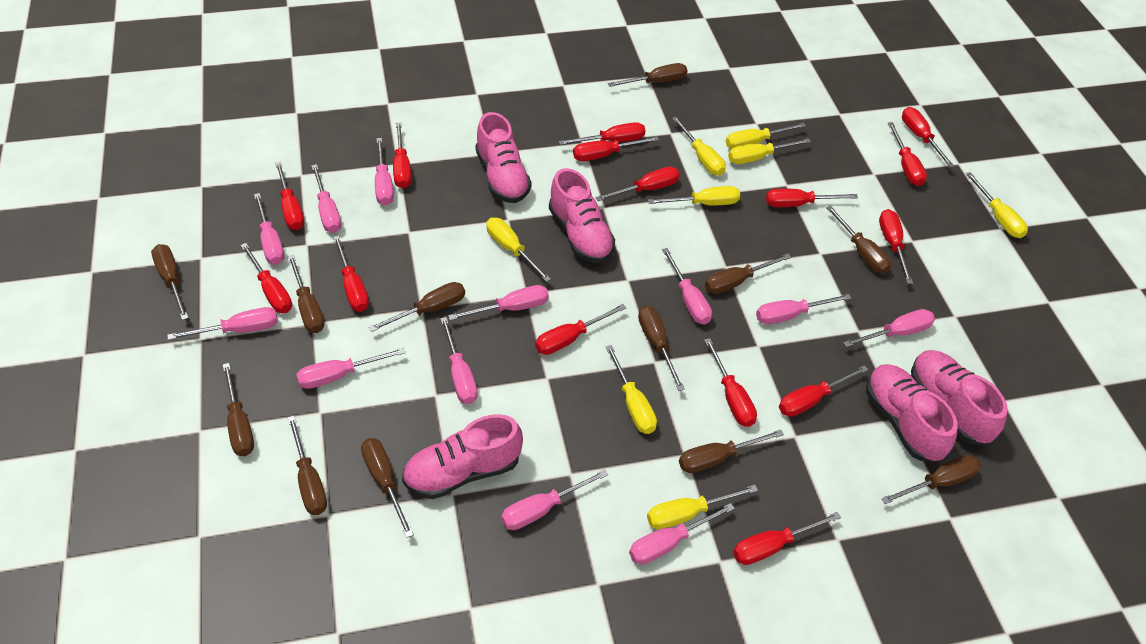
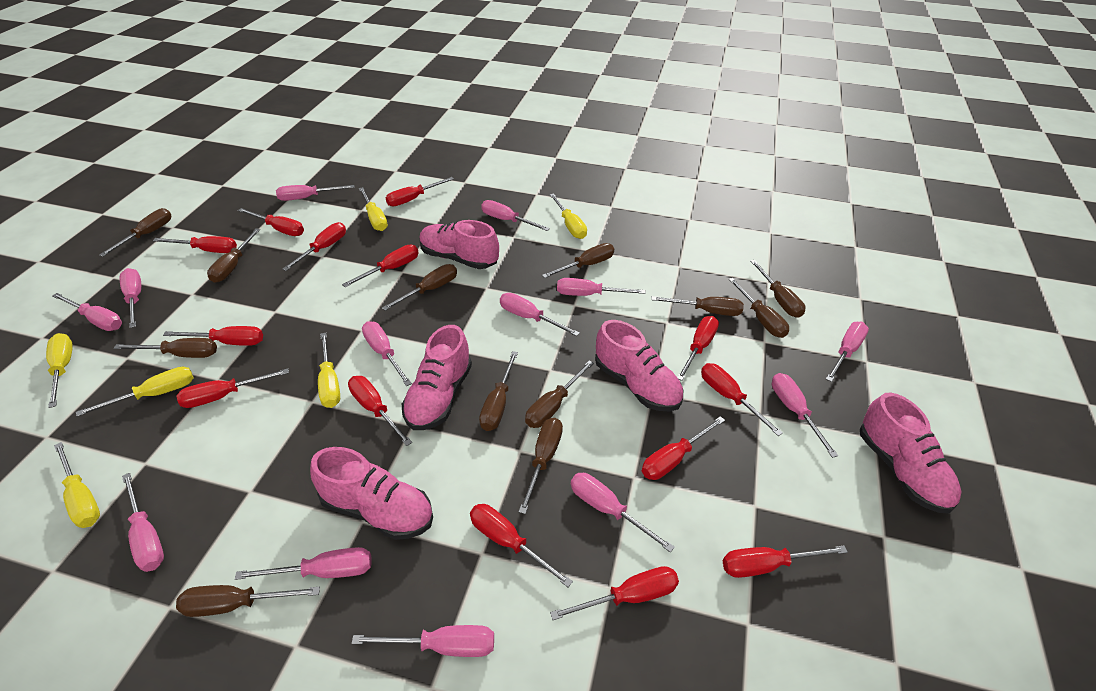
pink screwdriver: 12 -> 13
red screwdriver: 15 -> 14
yellow screwdriver: 8 -> 6

